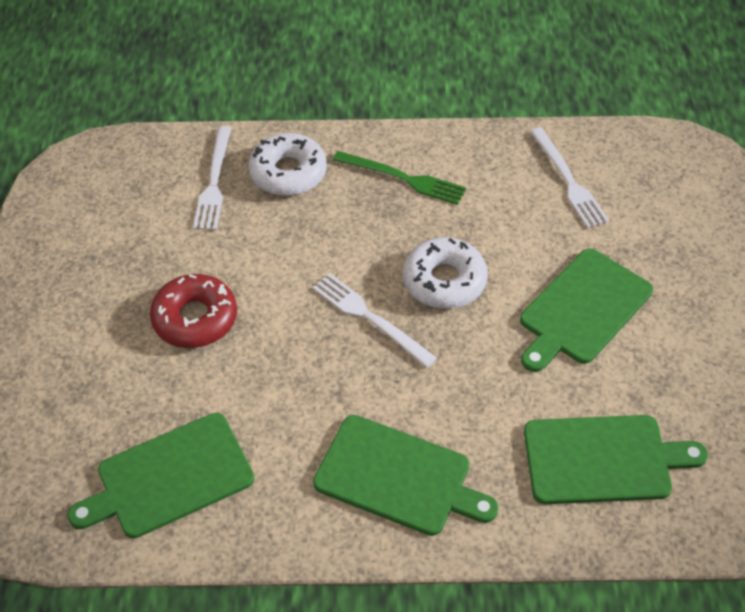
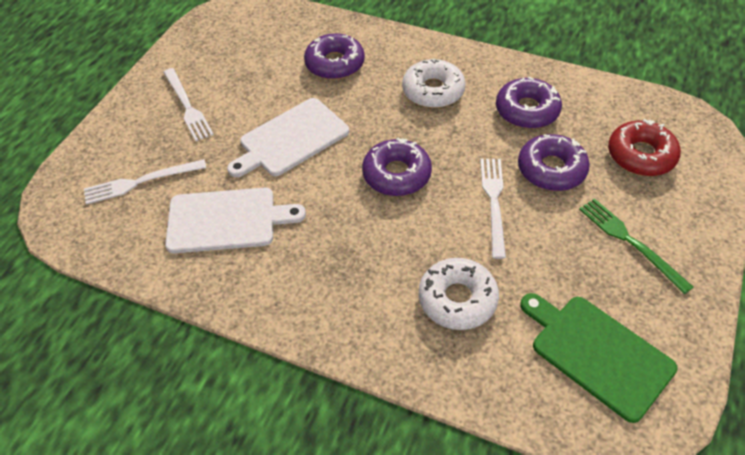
green cutting board: 4 -> 1
purple donut: 0 -> 4
white cutting board: 0 -> 2

